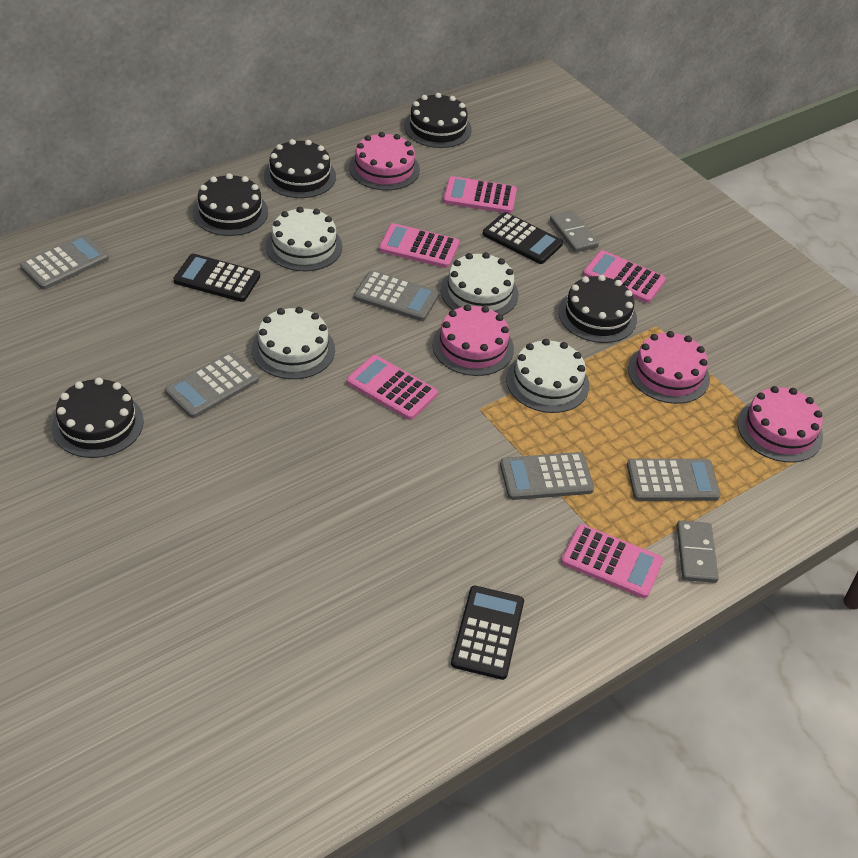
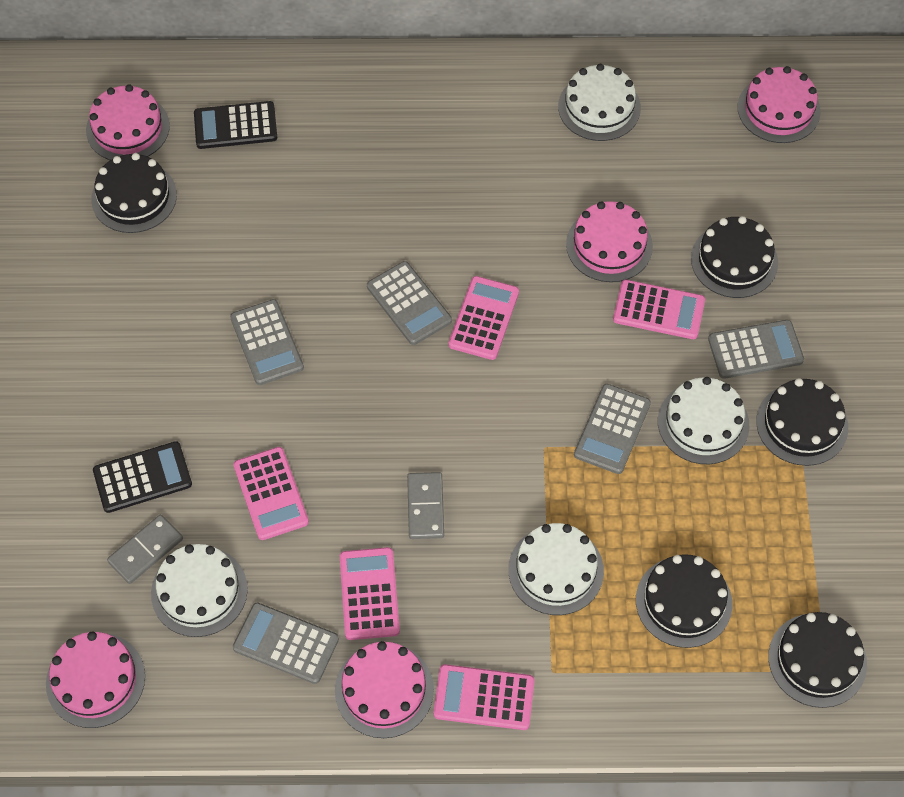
black calculator: 3 -> 2
pink cake: 4 -> 5

